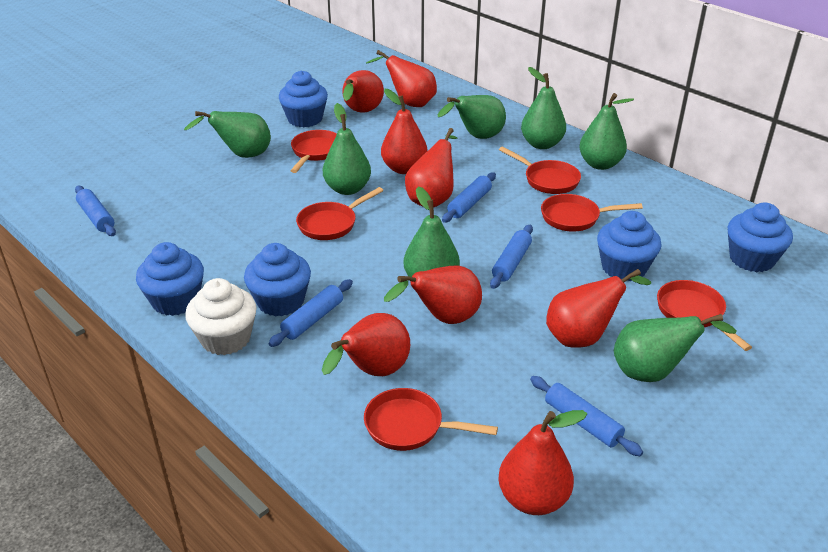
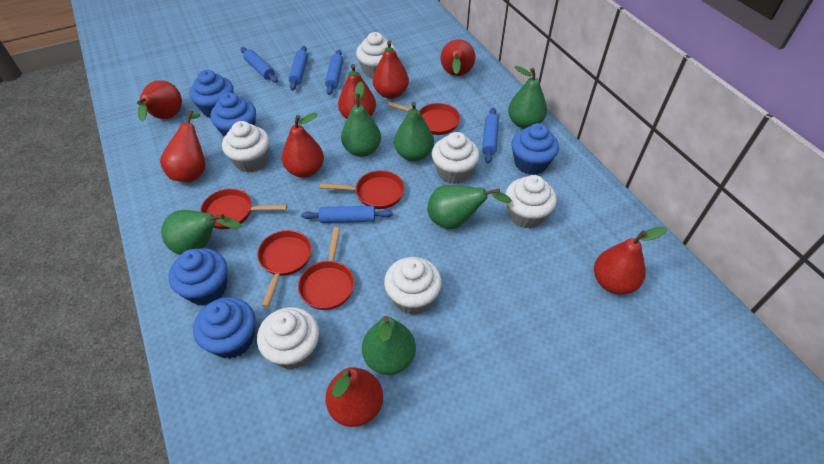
green pear: 7 -> 6
red pan: 6 -> 5
white cupcake: 1 -> 6

